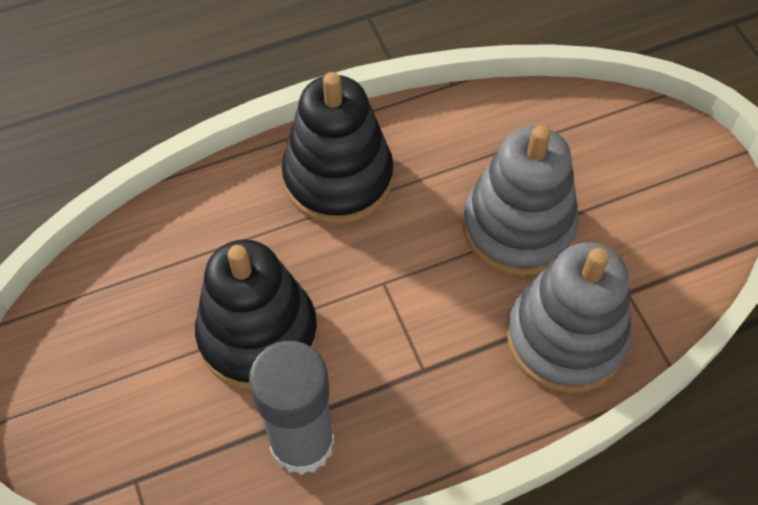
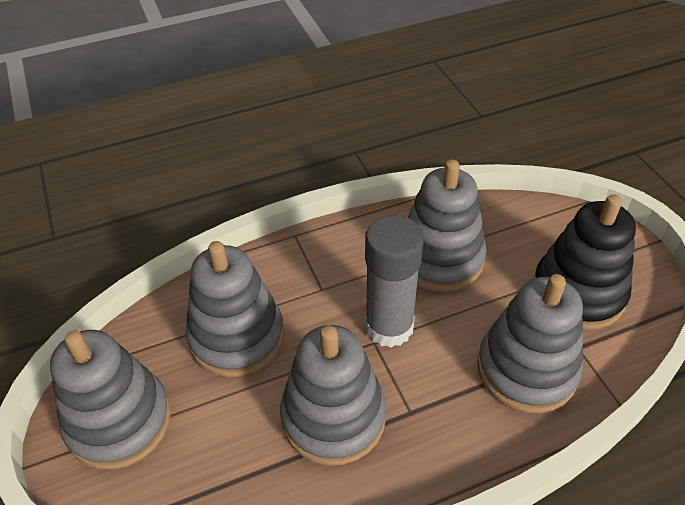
black stacking toy: 2 -> 1
grey stacking toy: 2 -> 5

